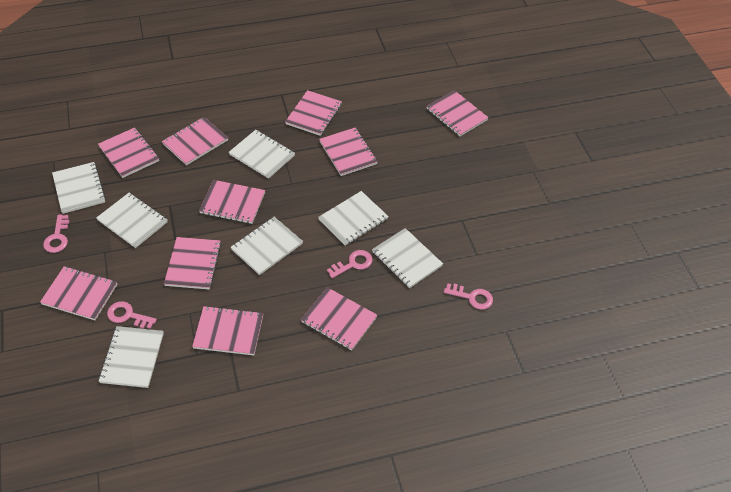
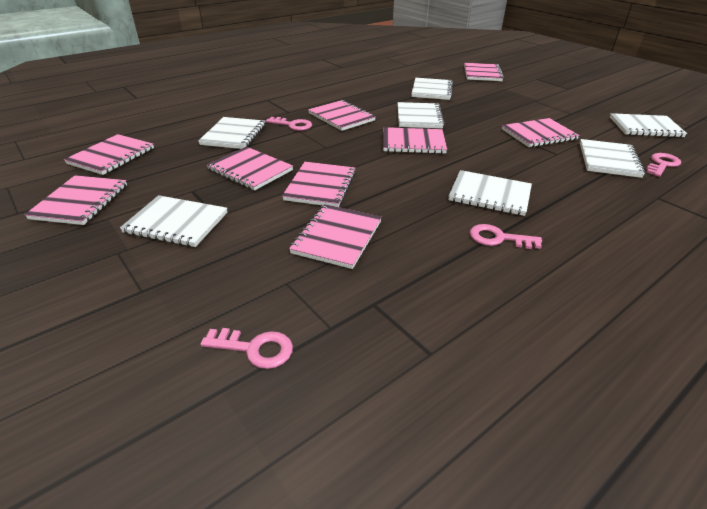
pink notebook: 10 -> 9

